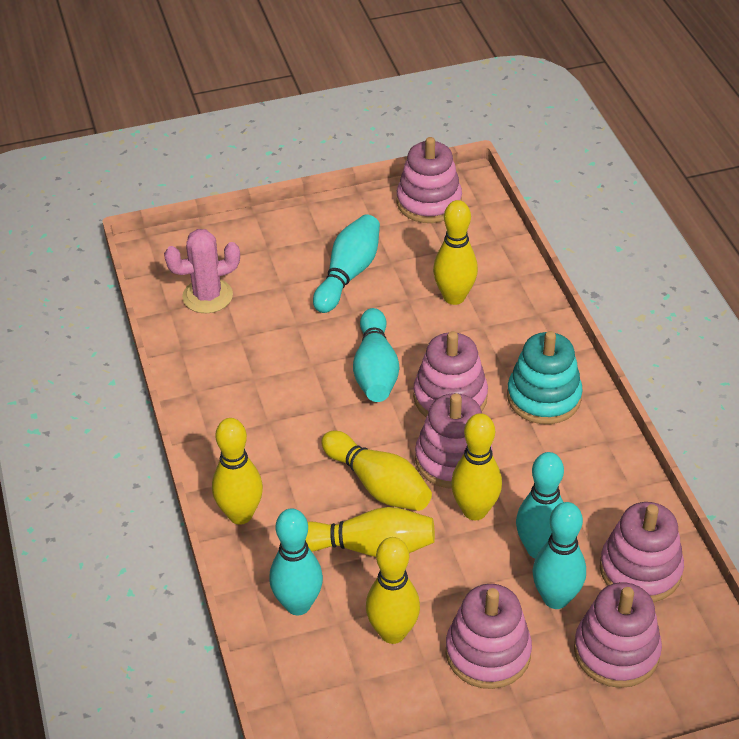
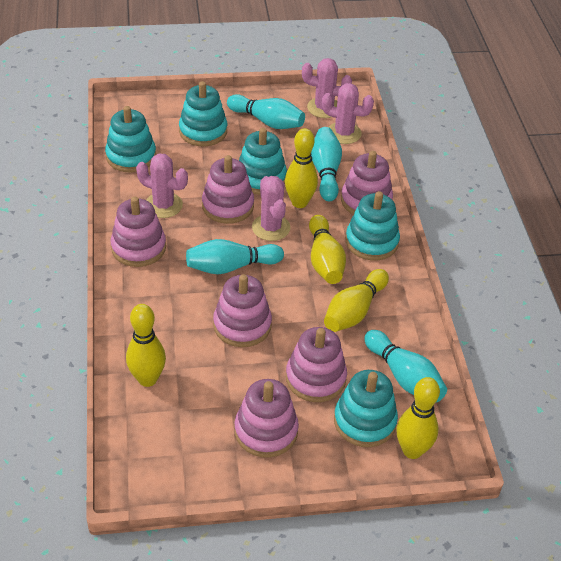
pink cactus: 1 -> 4
turquoise bowling pin: 5 -> 4
turquoise stacking toy: 1 -> 5
yellow bowling pin: 6 -> 5

